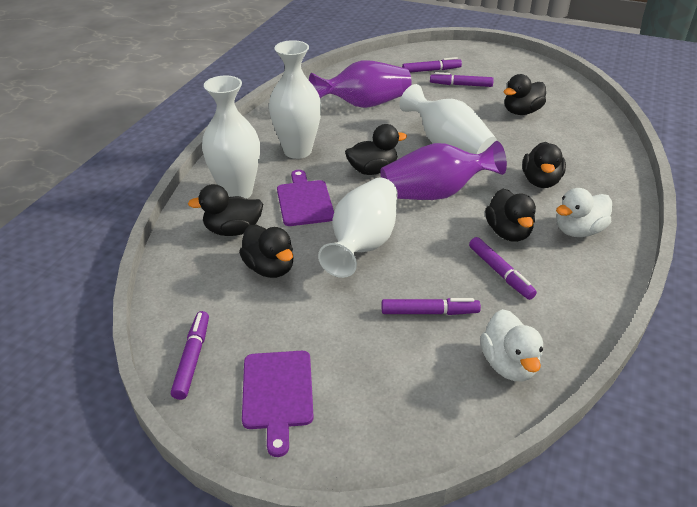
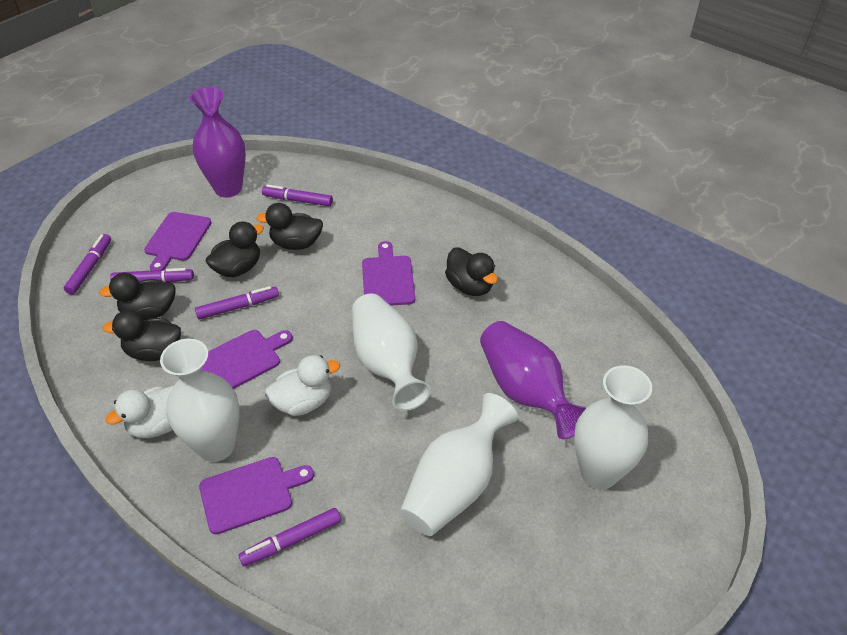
black duck: 6 -> 5
purple cutting board: 2 -> 4

